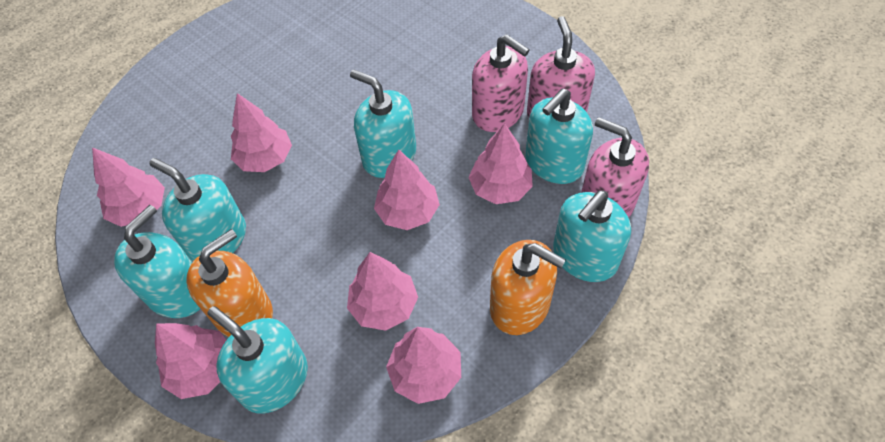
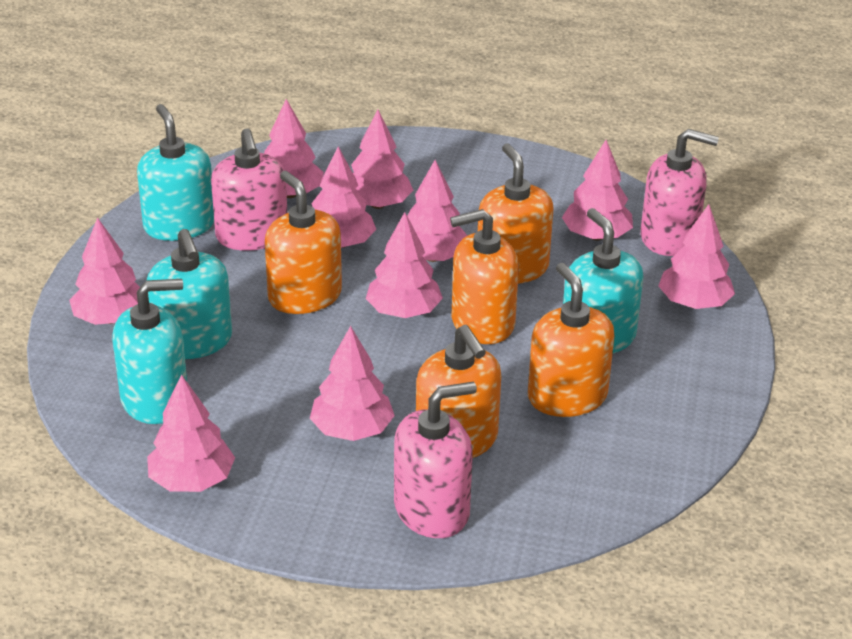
orange soap dispenser: 2 -> 5
pink tree: 7 -> 10
turquoise soap dispenser: 6 -> 4

